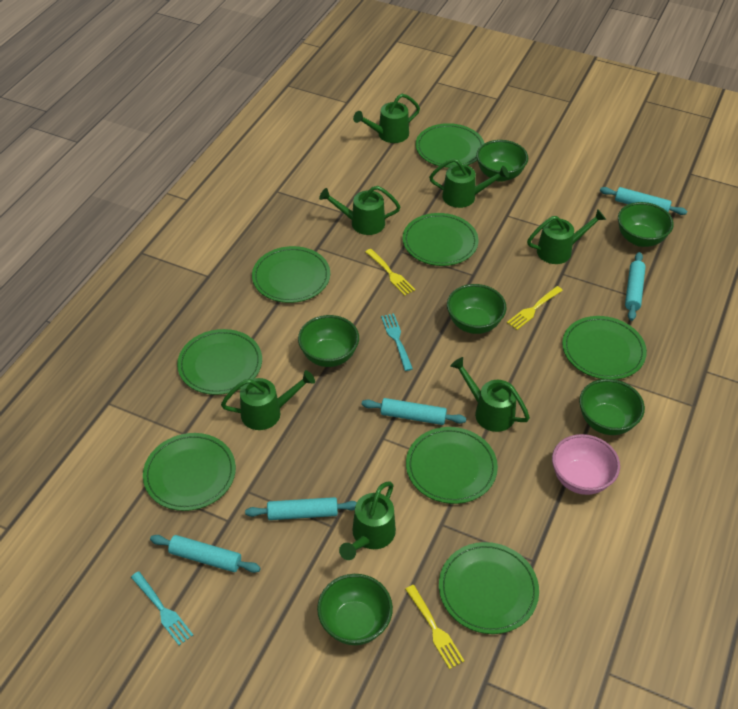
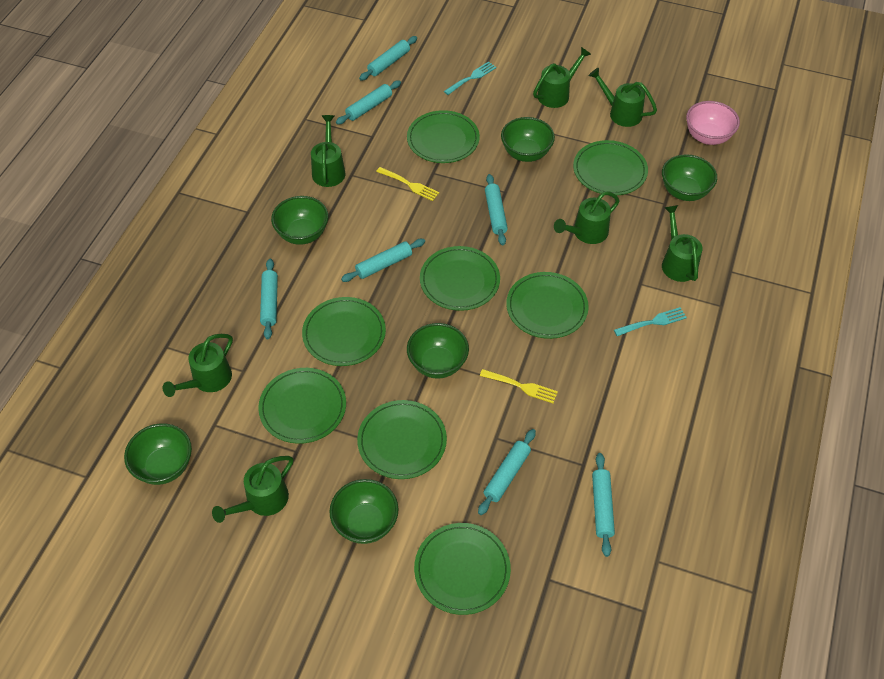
turquoise rolling pin: 5 -> 7
yellow fork: 3 -> 2

